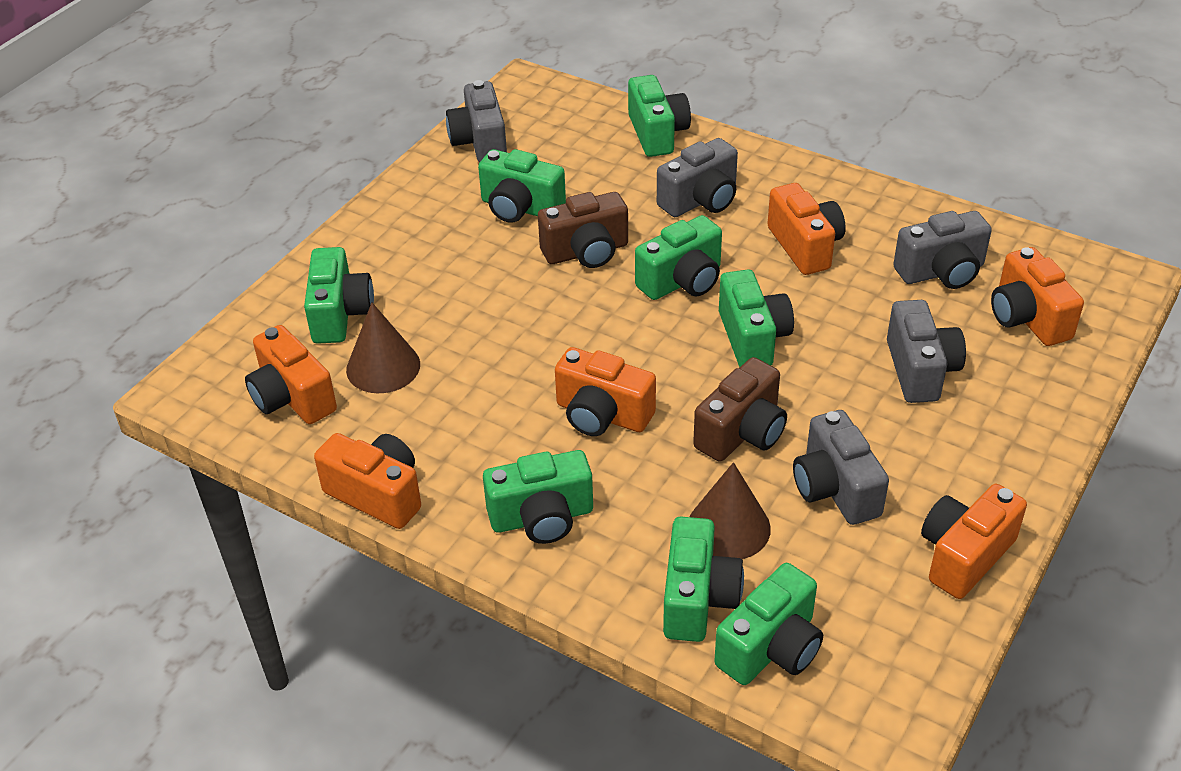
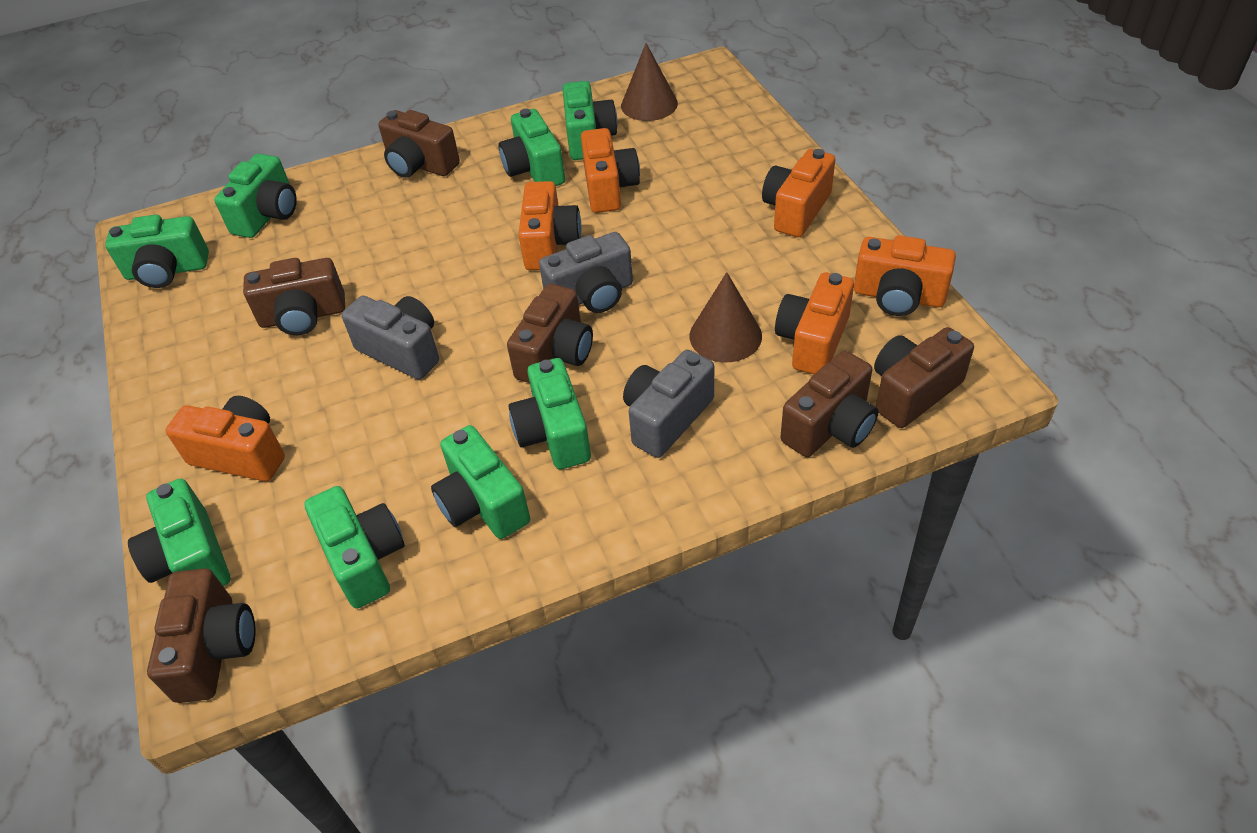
brown camera: 2 -> 6
grey camera: 5 -> 3

